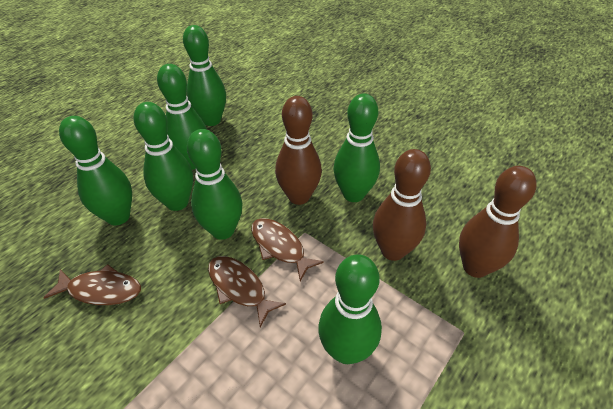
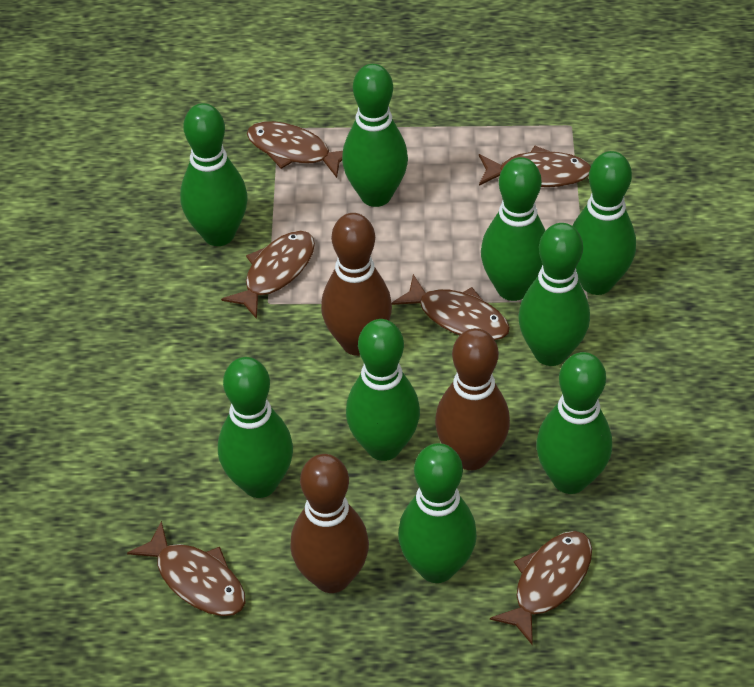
brown fish: 3 -> 6
green bowling pin: 7 -> 9

